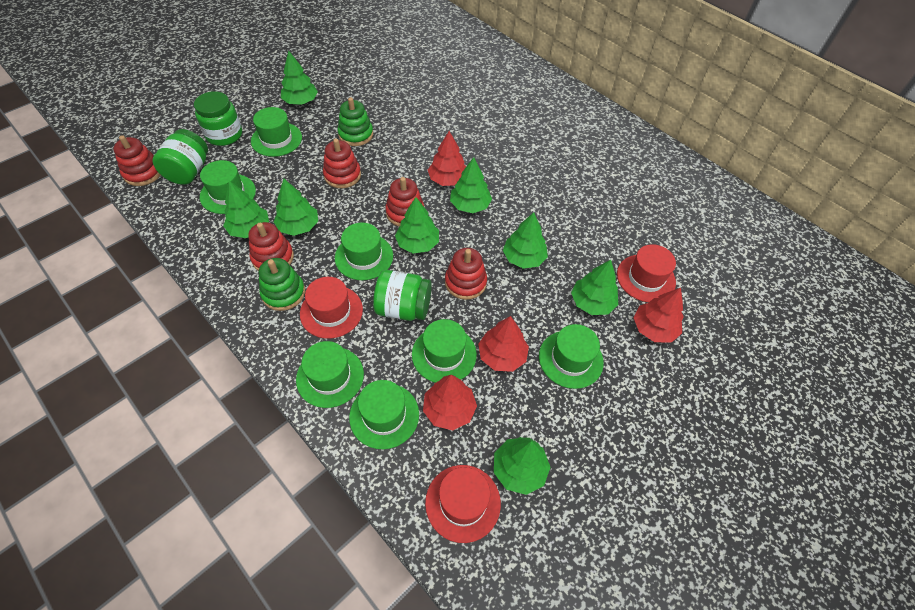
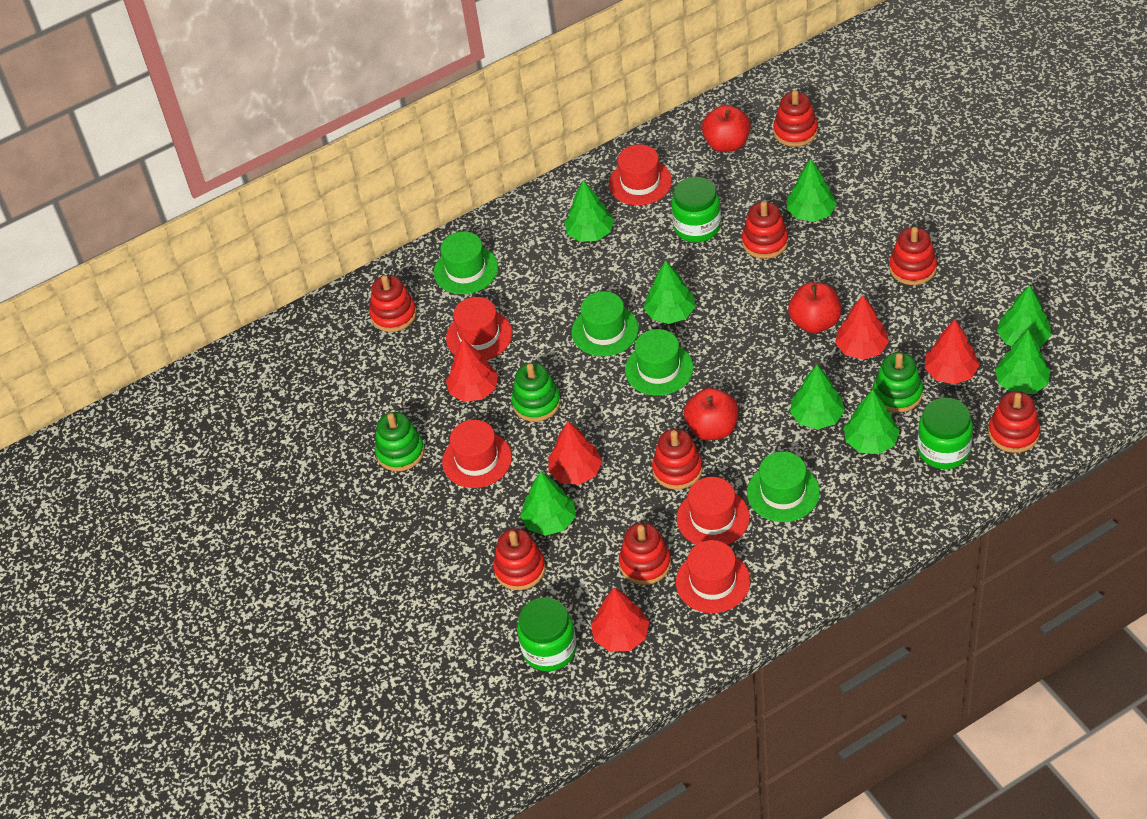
green hat: 7 -> 4
green stacking toy: 2 -> 3
red apple: 0 -> 3
red hat: 3 -> 5
red stacking toy: 5 -> 8
red tree: 4 -> 5

